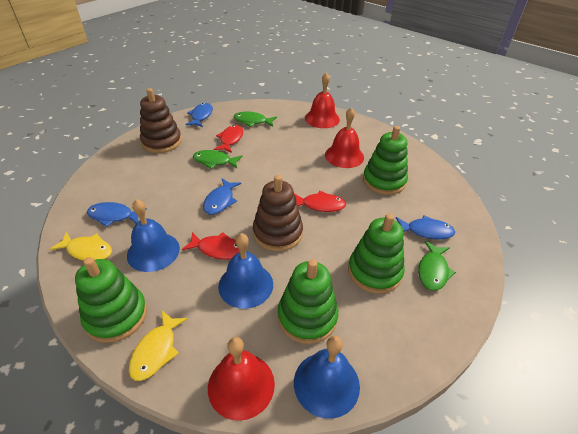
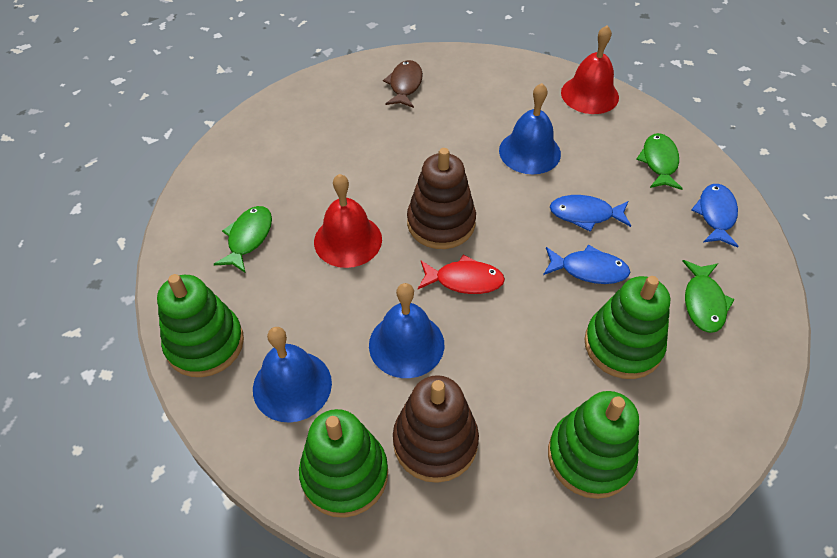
blue fish: 4 -> 3
brown fish: 0 -> 1
red bell: 3 -> 2
red fish: 3 -> 1
yellow fish: 2 -> 0

